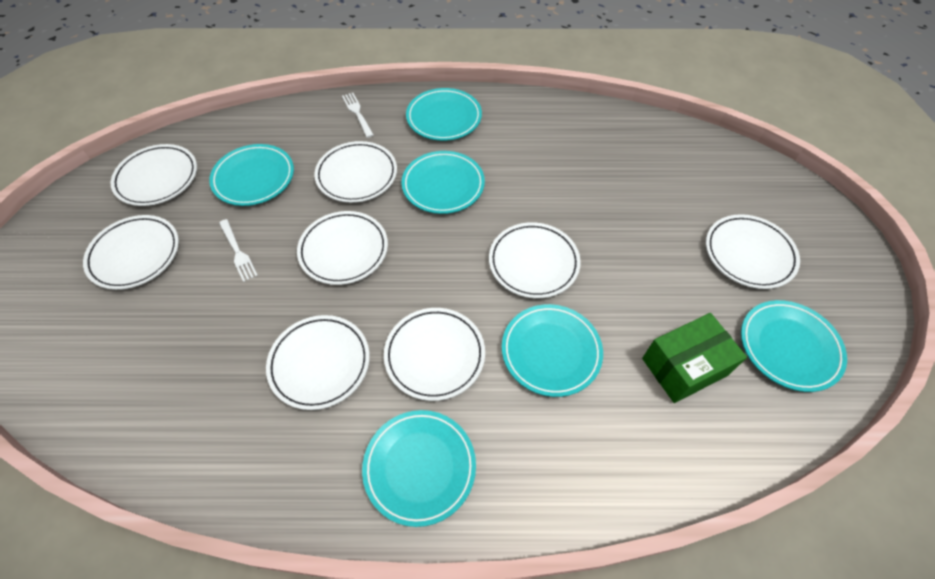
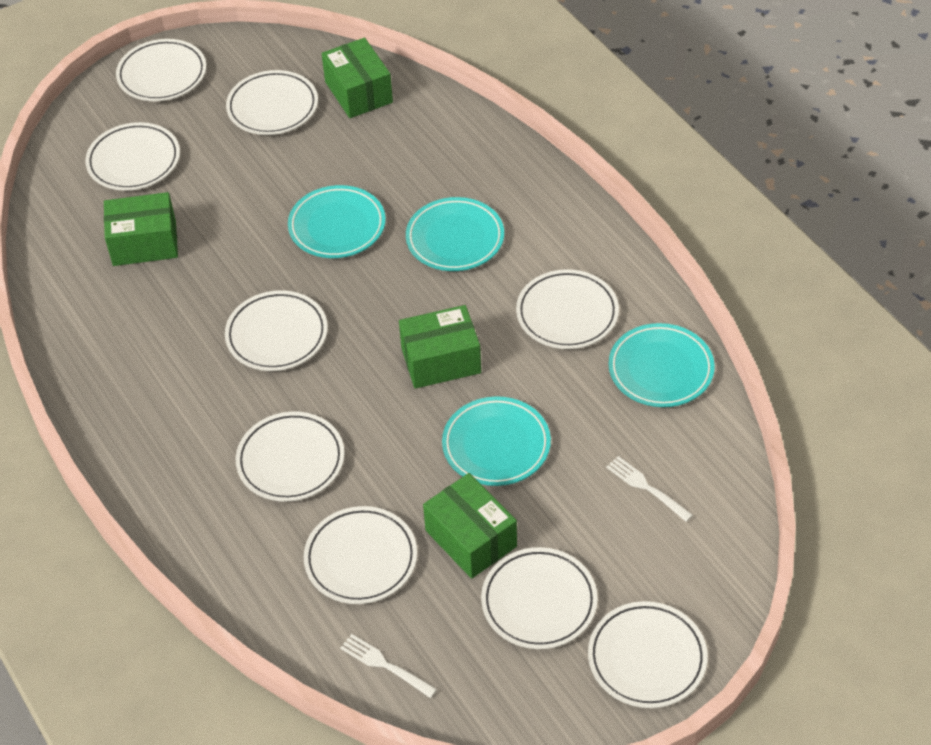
green box: 1 -> 4
turquoise plate: 6 -> 4
white plate: 8 -> 9

